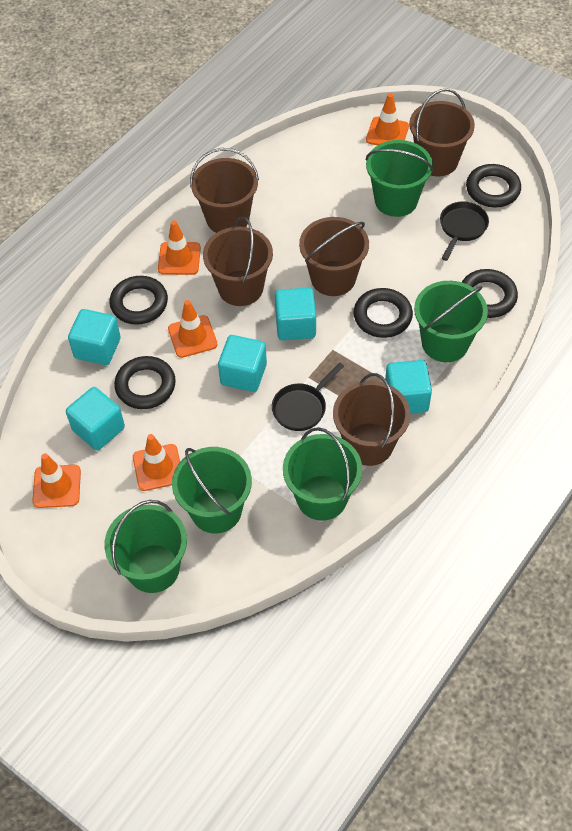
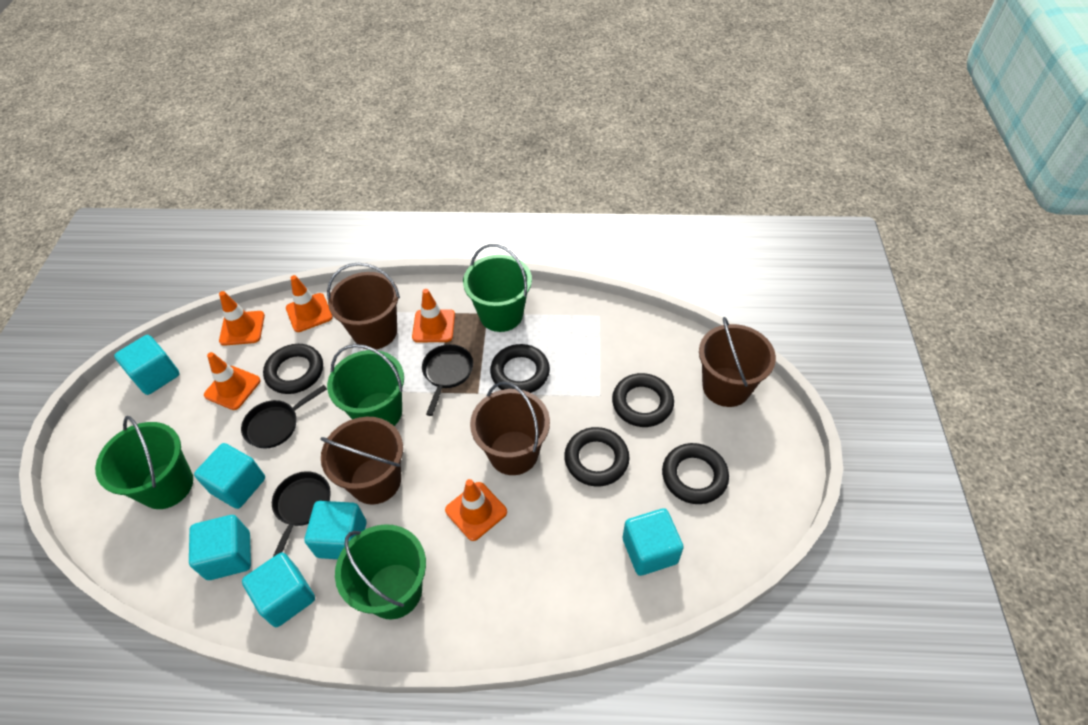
black pan: 2 -> 3
brown bucket: 5 -> 4
green bucket: 5 -> 4
turquoise cube: 5 -> 6

